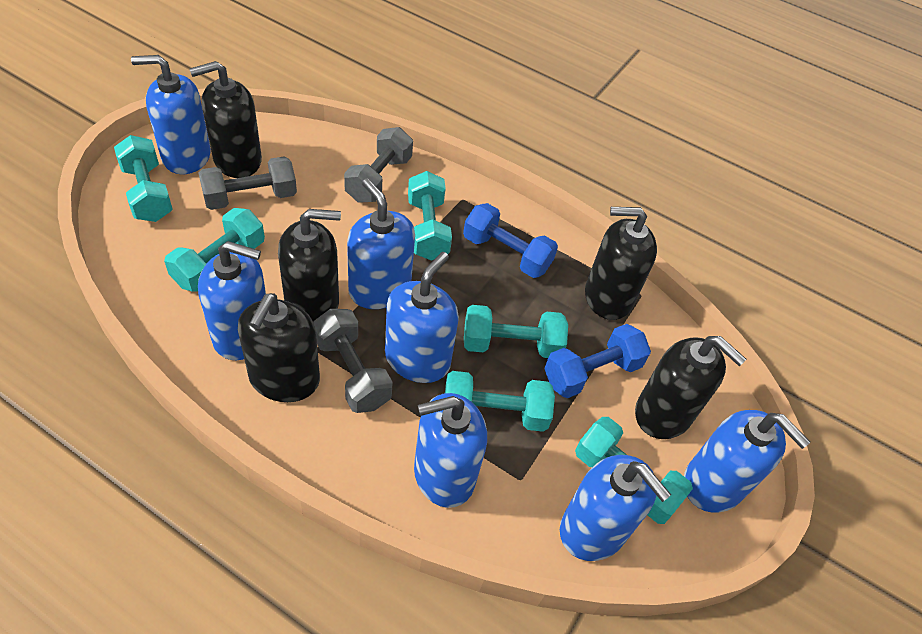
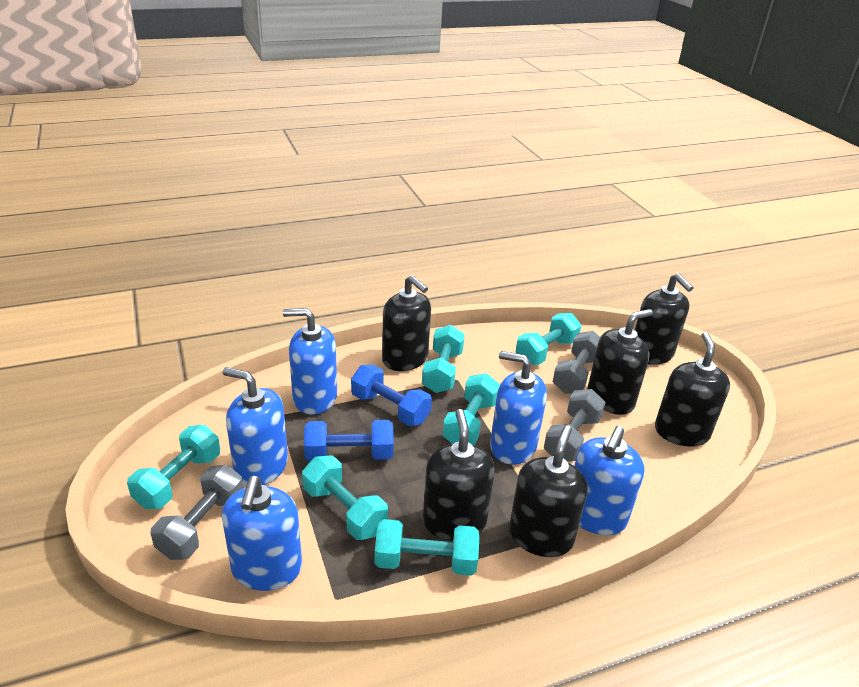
black soap dispenser: 5 -> 6
blue soap dispenser: 7 -> 5

